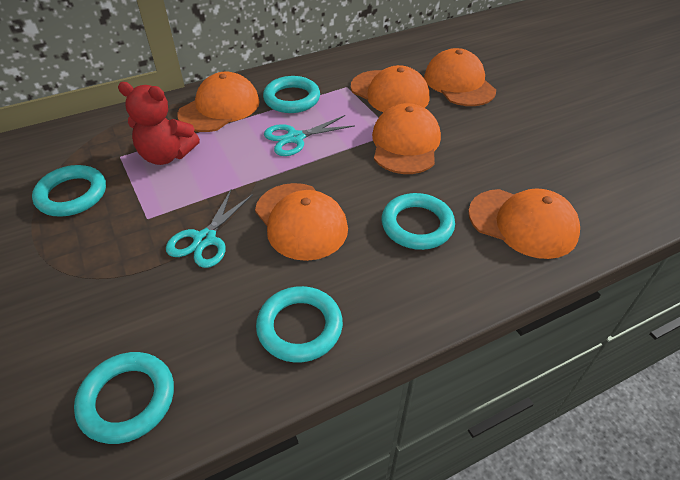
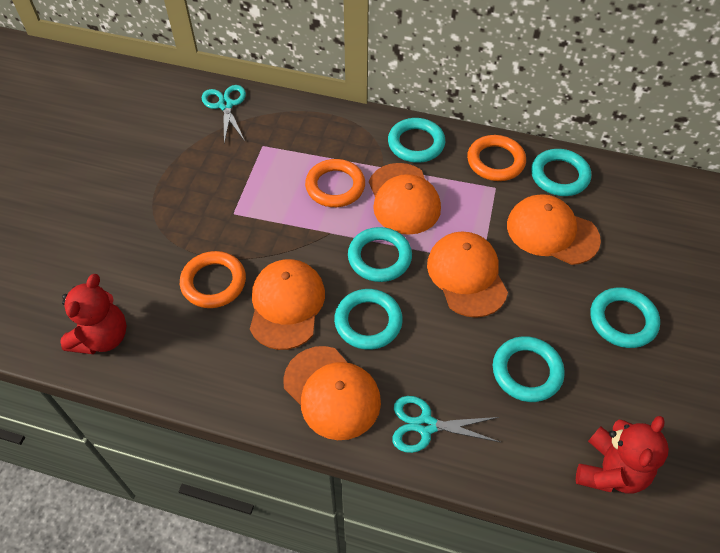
orange cap: 6 -> 5
orange ring: 0 -> 3
red teddy bear: 1 -> 2
turquoise ring: 5 -> 6

